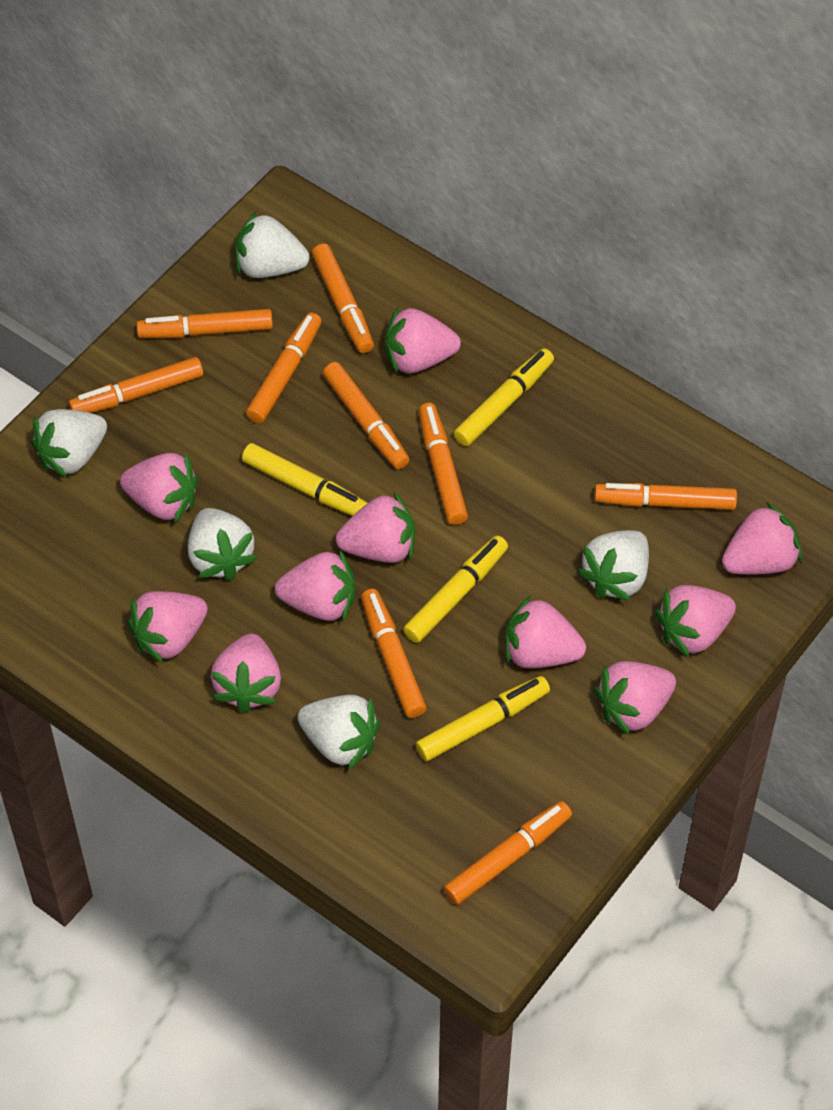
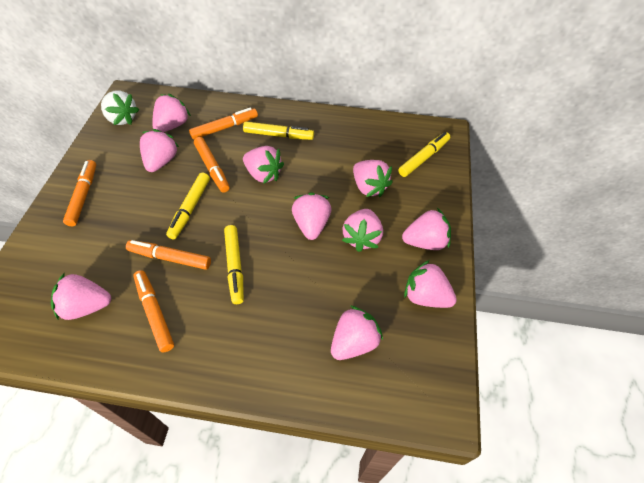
orange marker: 9 -> 5
white strawberry: 5 -> 1

